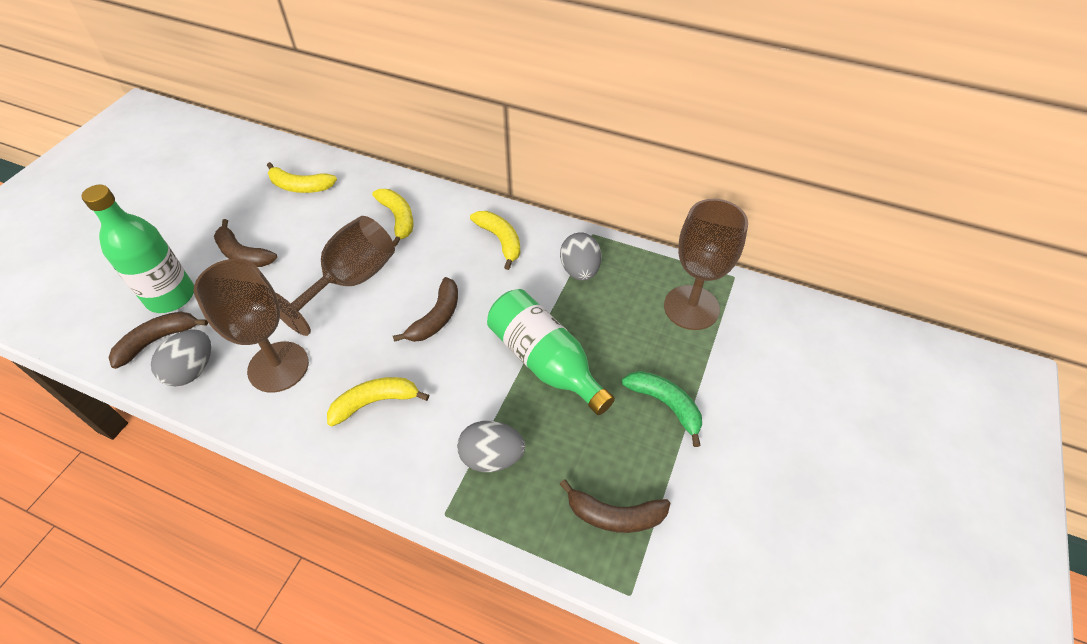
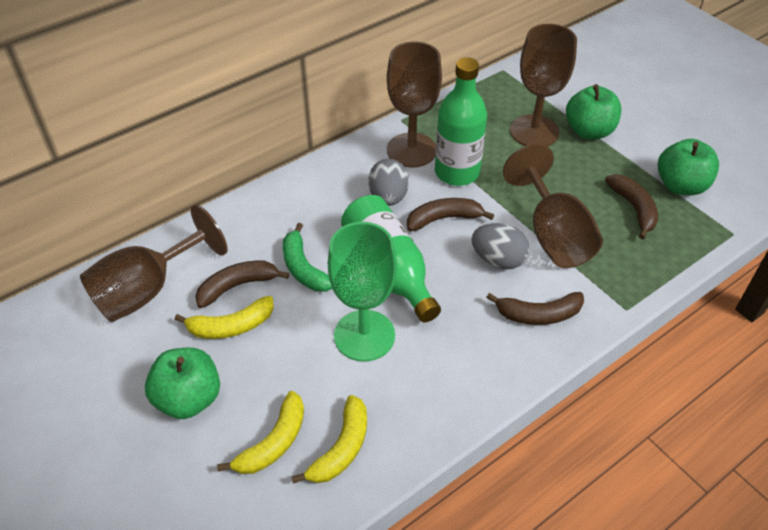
brown goblet: 3 -> 4
green apple: 0 -> 3
green goblet: 0 -> 1
grey egg: 3 -> 2
yellow banana: 4 -> 3

